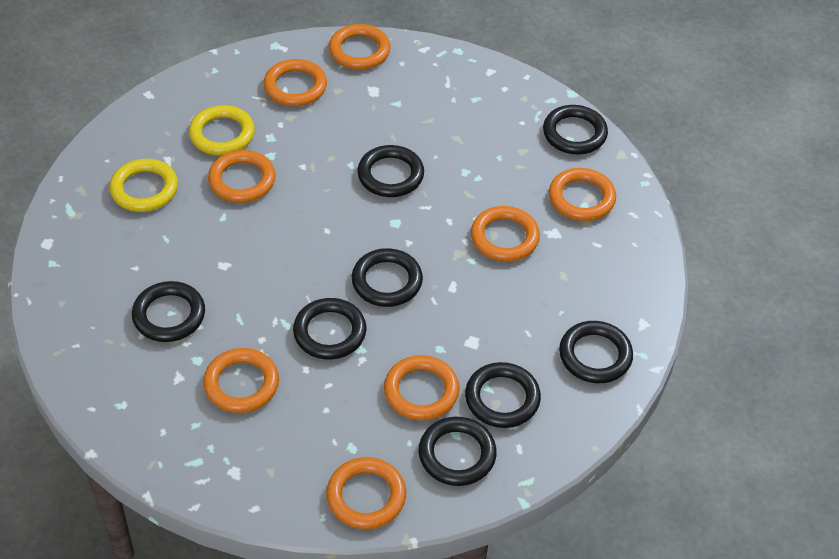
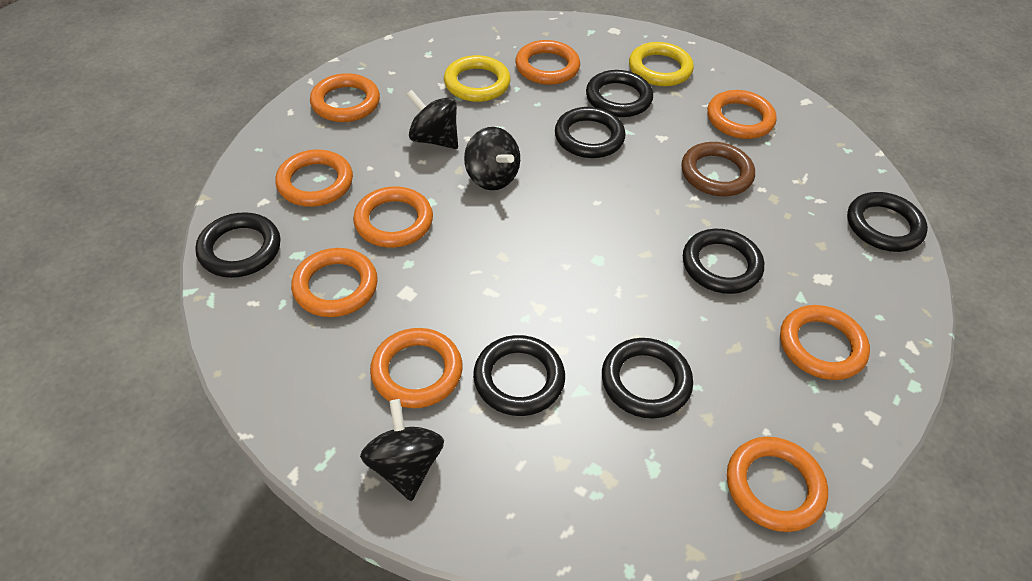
black ring: 8 -> 7
black spinning top: 0 -> 3
brown ring: 0 -> 1
orange ring: 8 -> 9

